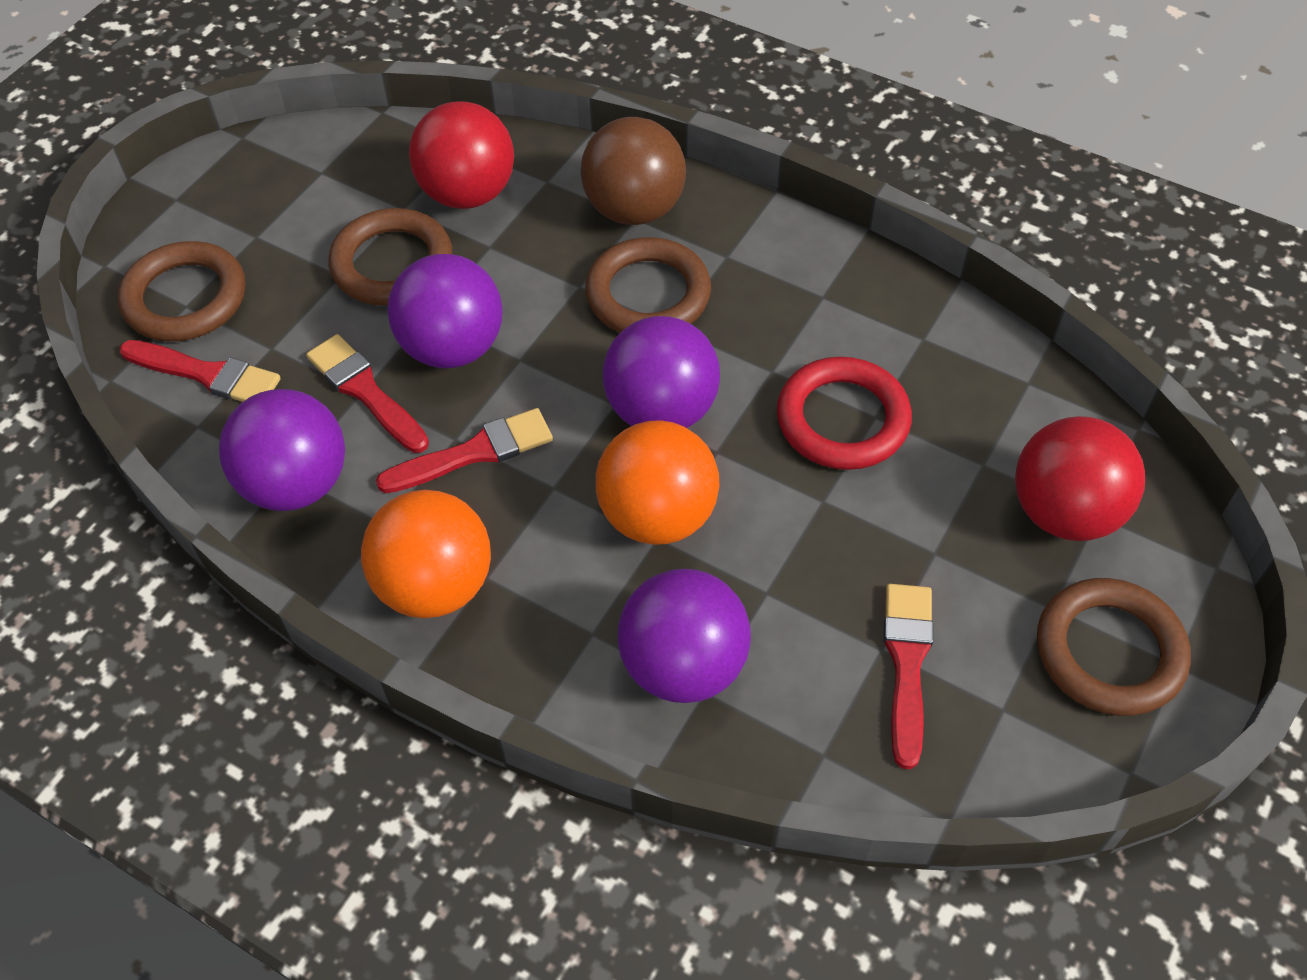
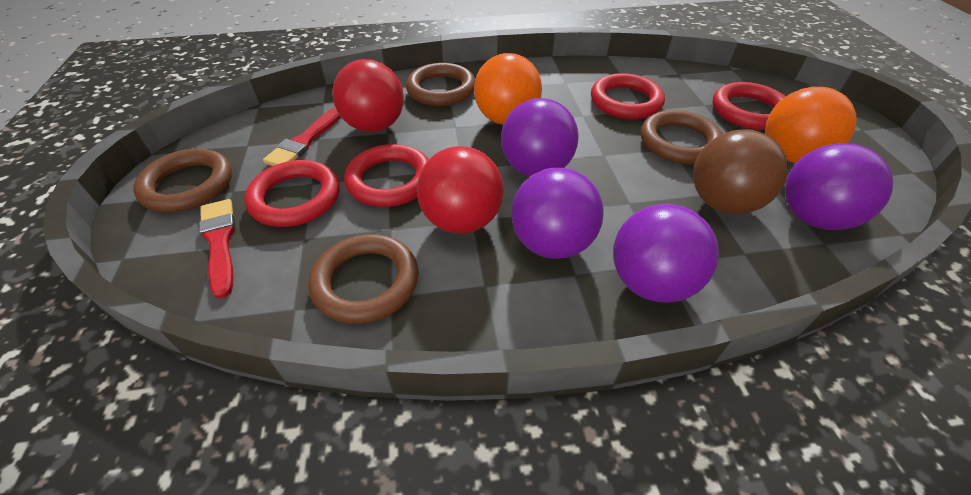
red brush: 4 -> 2
red ring: 1 -> 4

